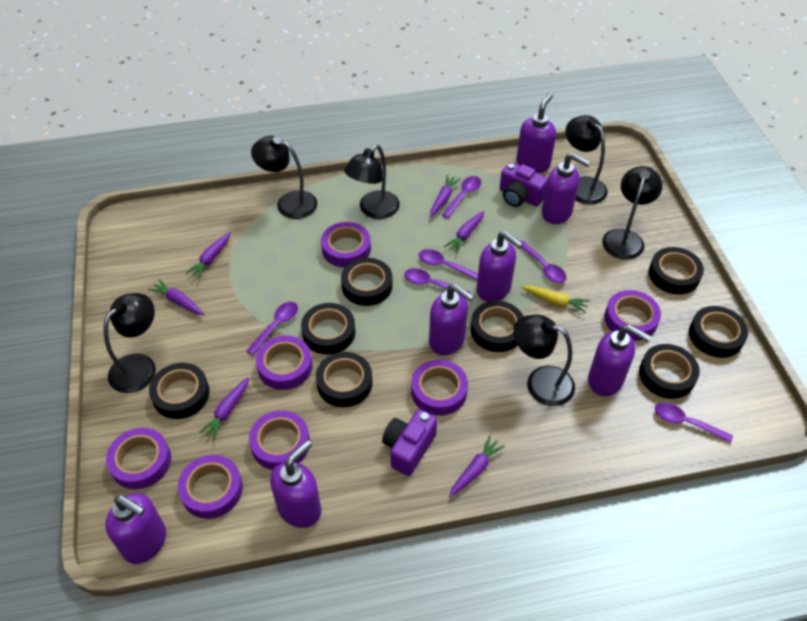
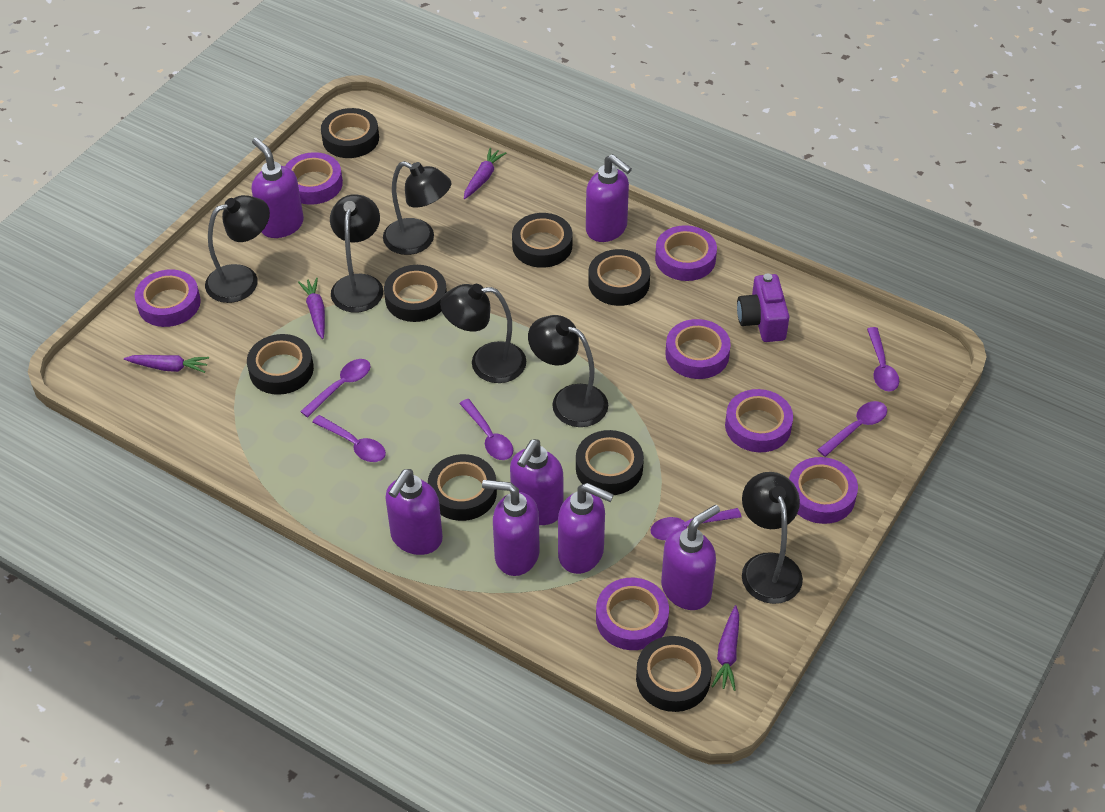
purple camera: 2 -> 1
purple carrot: 6 -> 4
yellow carrot: 1 -> 0

